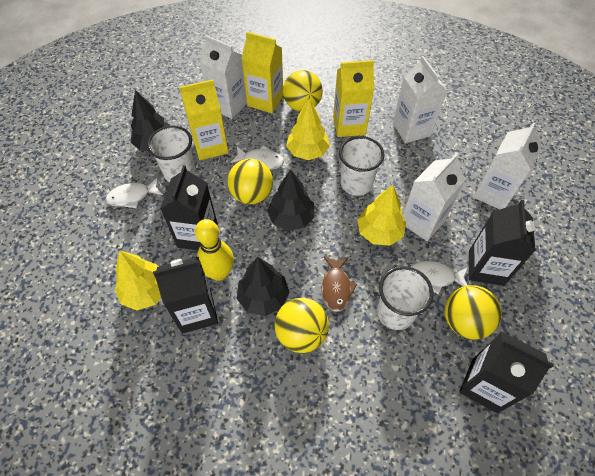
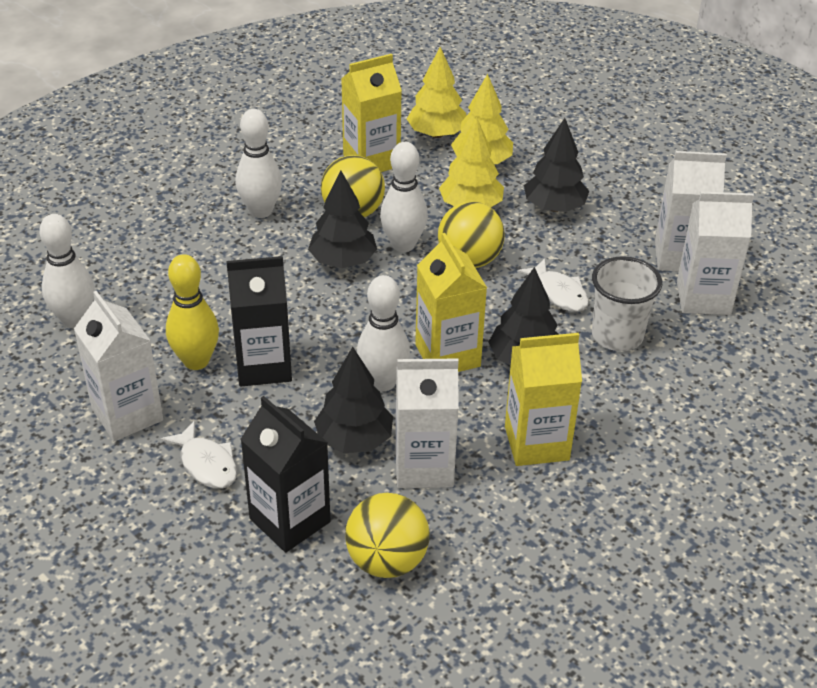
black carton: 4 -> 2
black tree: 3 -> 4
brown fish: 1 -> 0
white bowling pin: 0 -> 4
white cup: 3 -> 1
white fish: 3 -> 2
yellow ball: 4 -> 3

